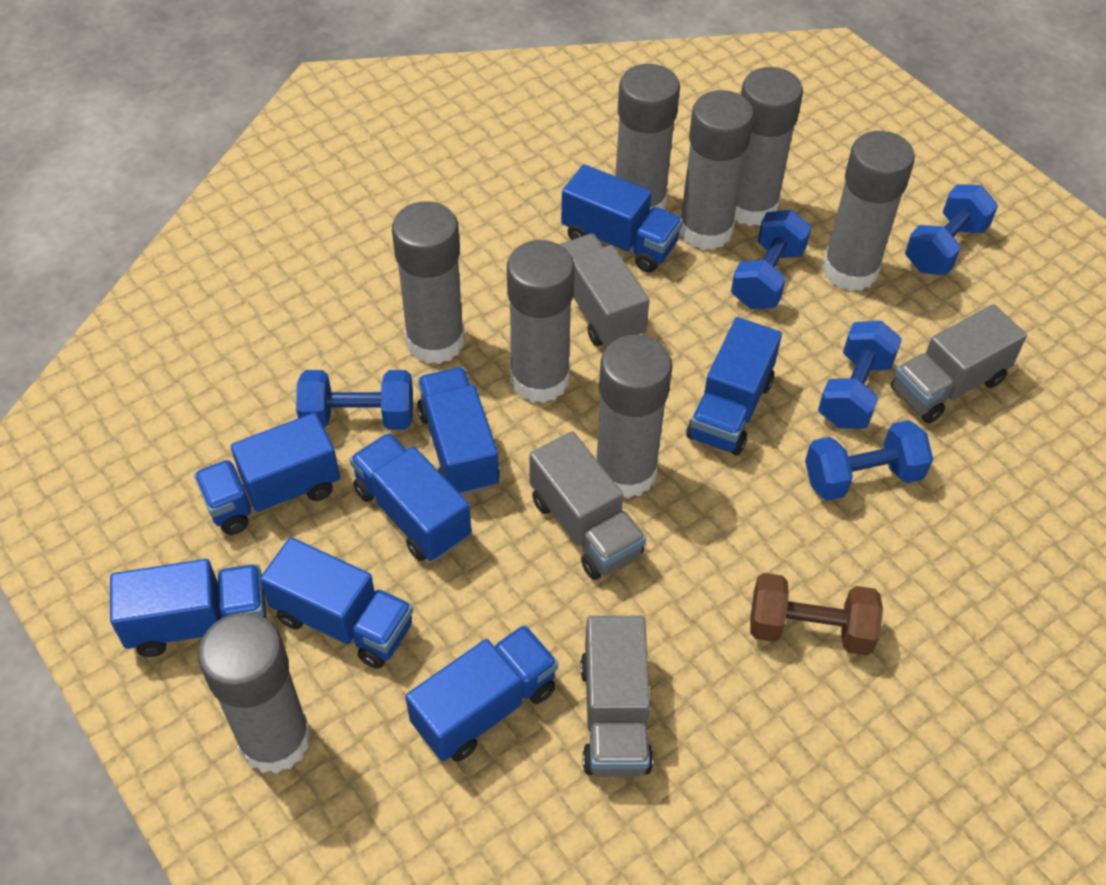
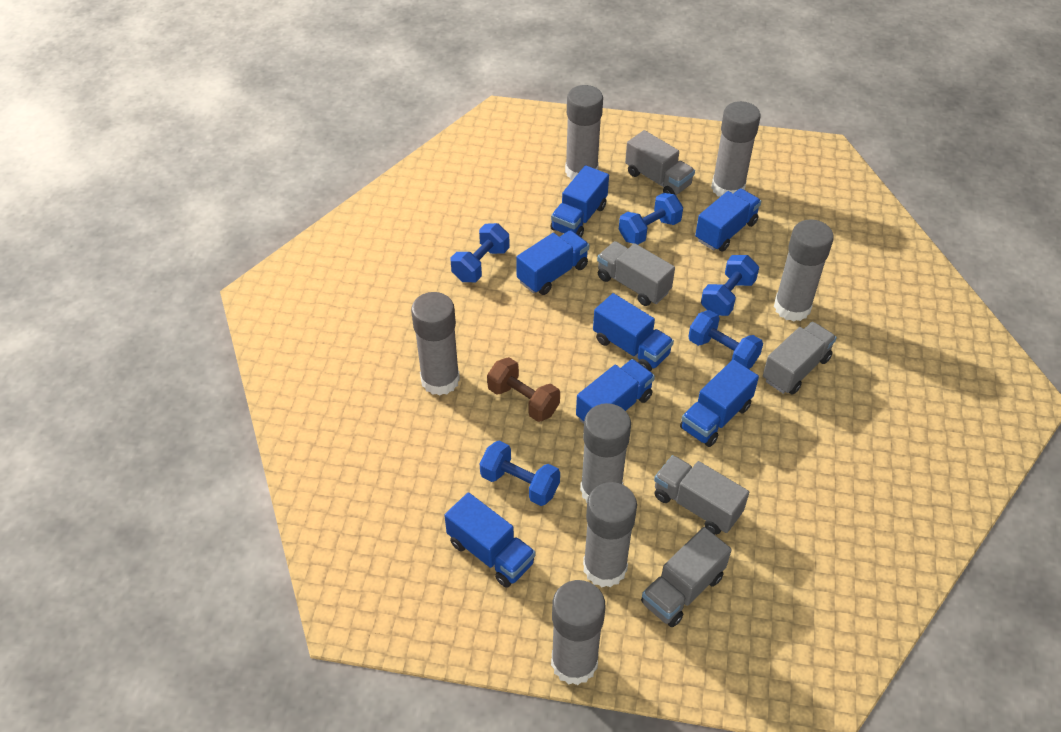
blue truck: 8 -> 7
grey glue stick: 8 -> 7
grey truck: 4 -> 5

